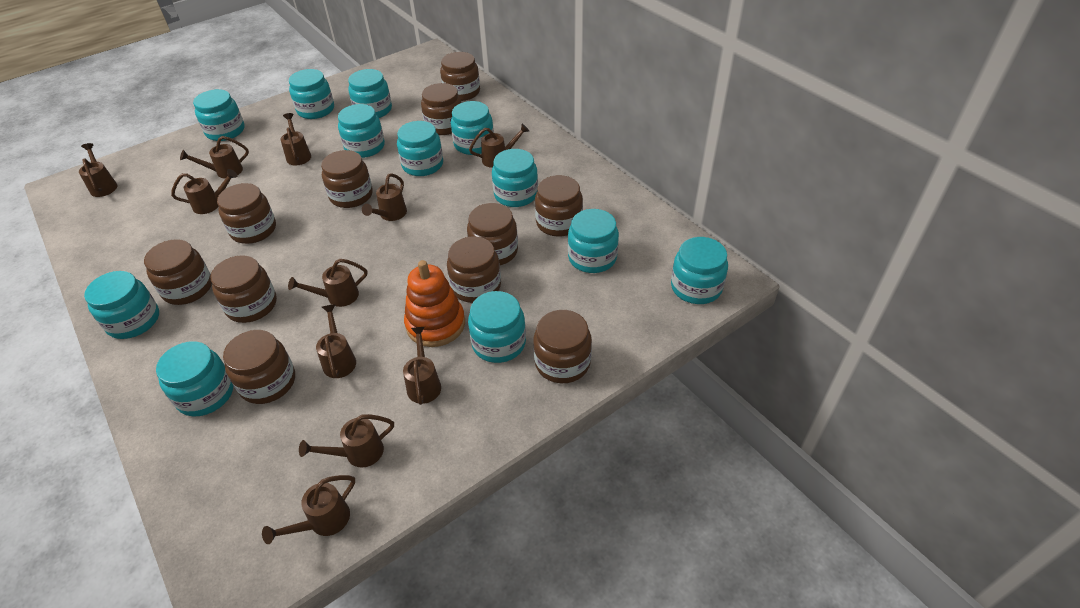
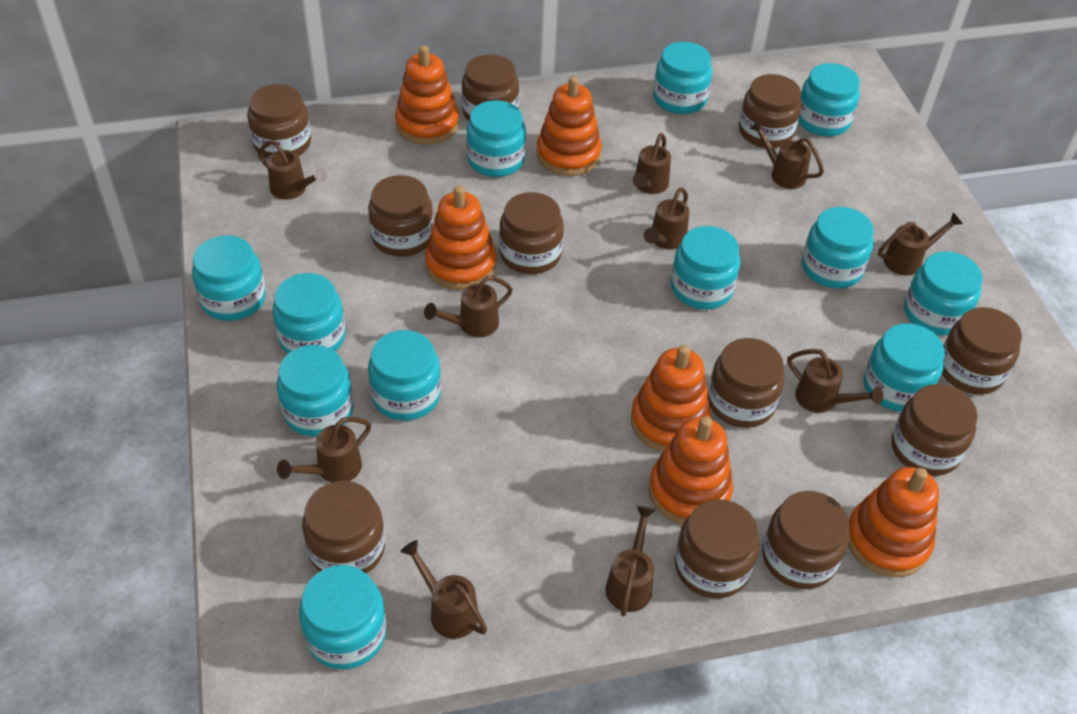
brown watering can: 11 -> 10
orange stacking toy: 1 -> 6

